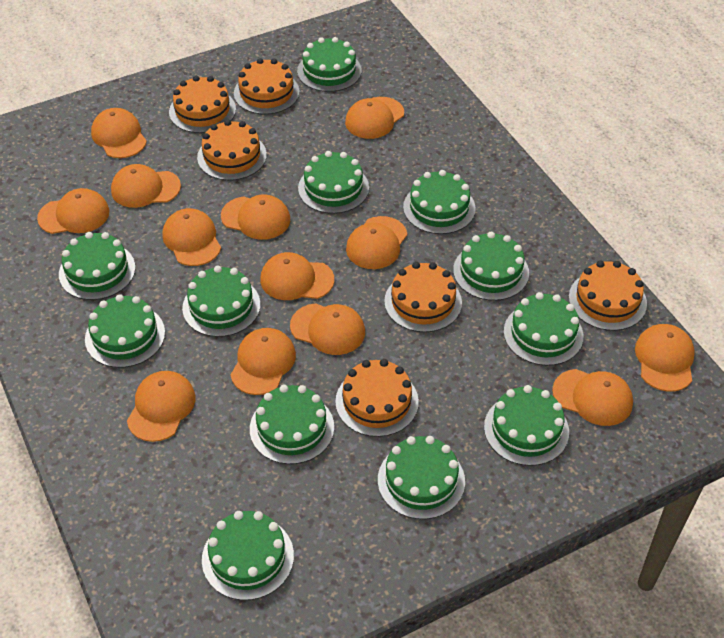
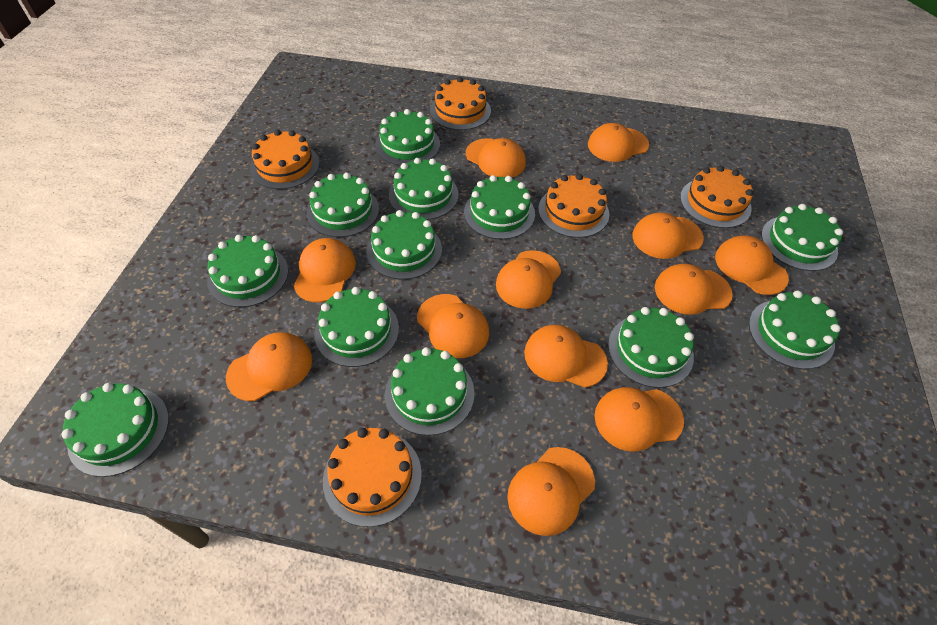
orange cake: 6 -> 5
orange cap: 13 -> 12

